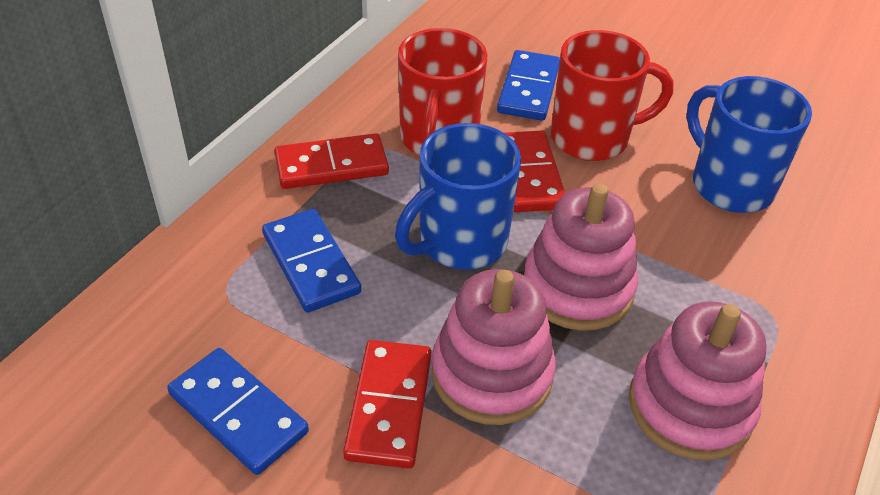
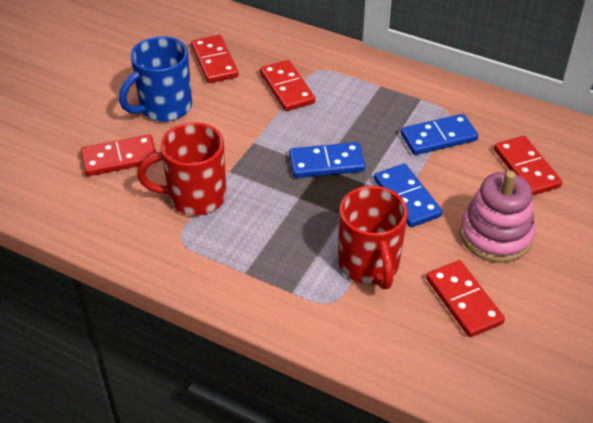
blue mug: 2 -> 1
pink stacking toy: 3 -> 1
red domino: 3 -> 5

